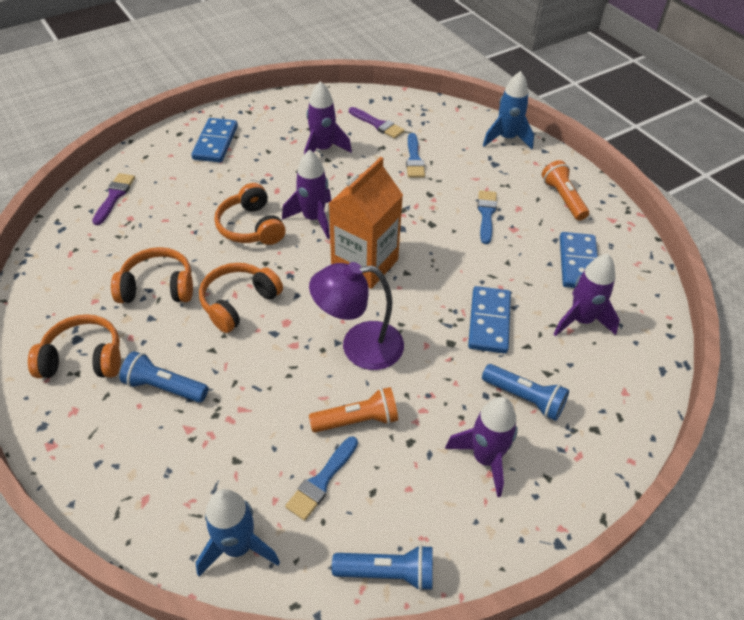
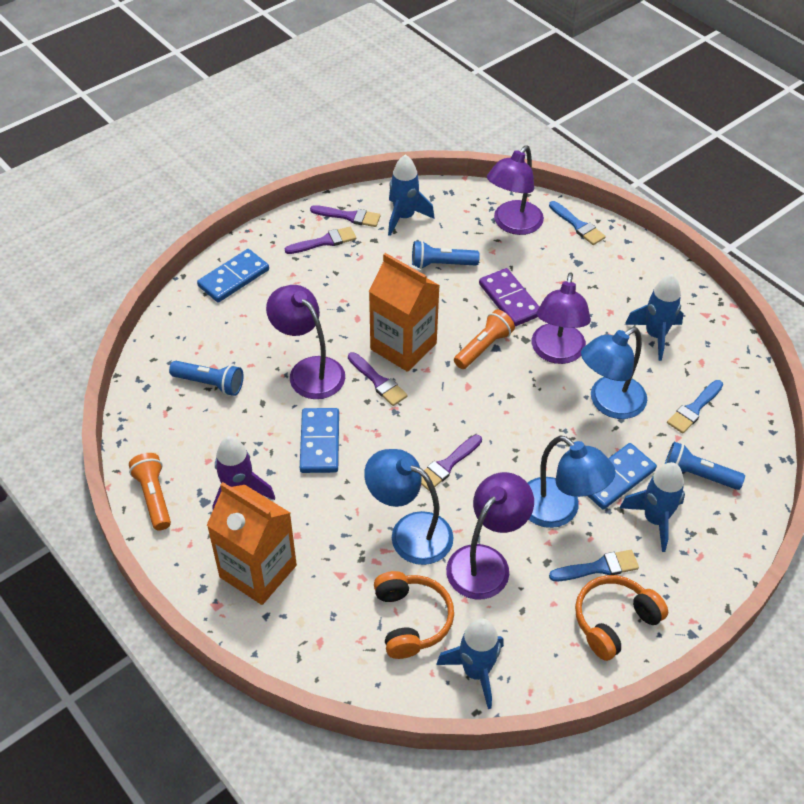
blue lamp: 0 -> 3
blue rocket: 2 -> 4
orange carton: 1 -> 2
orange headphones: 4 -> 2
purple brush: 2 -> 4
purple domino: 0 -> 1
purple lamp: 1 -> 4
purple rocket: 4 -> 1

